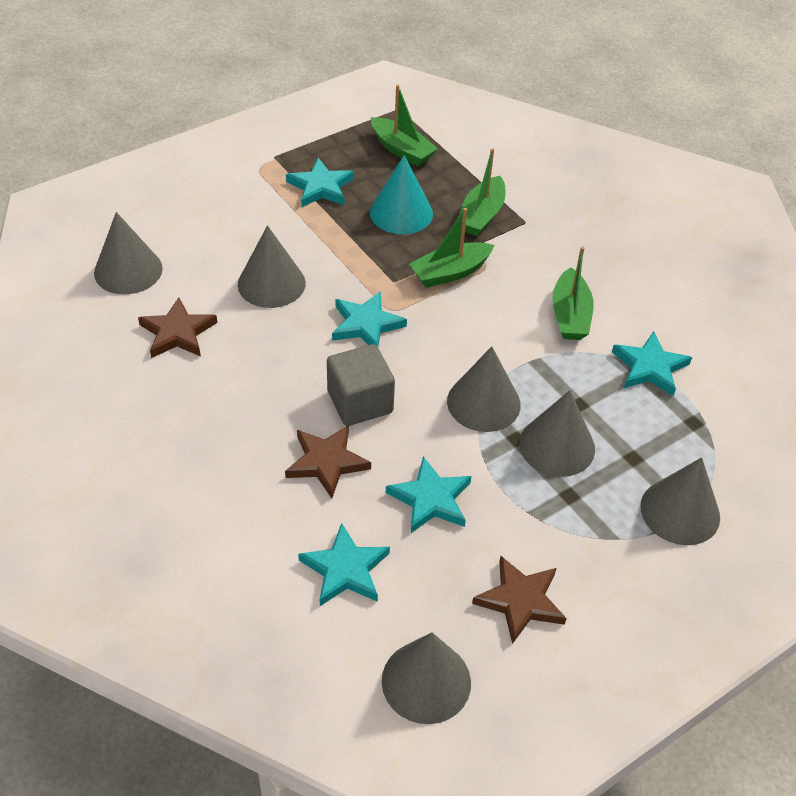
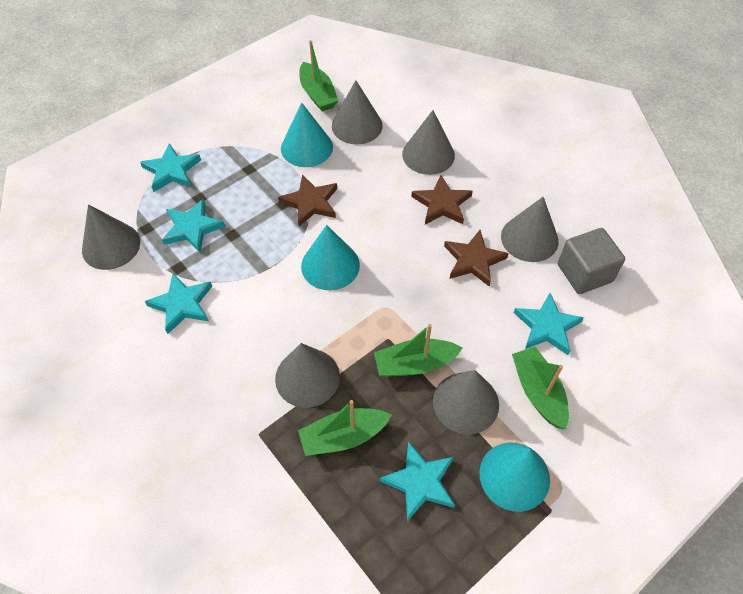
turquoise cone: 1 -> 3

